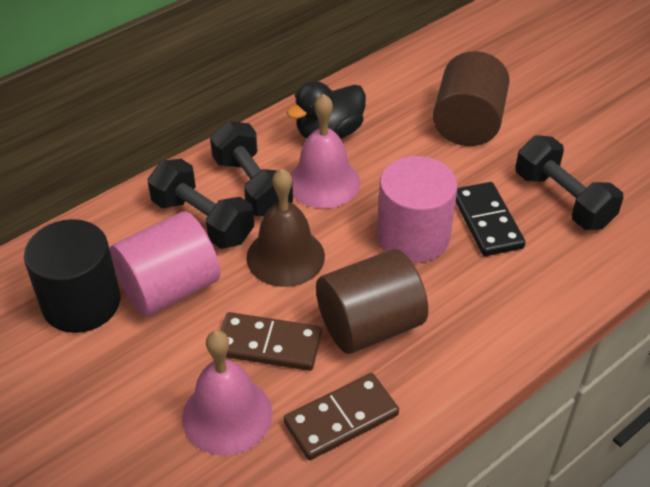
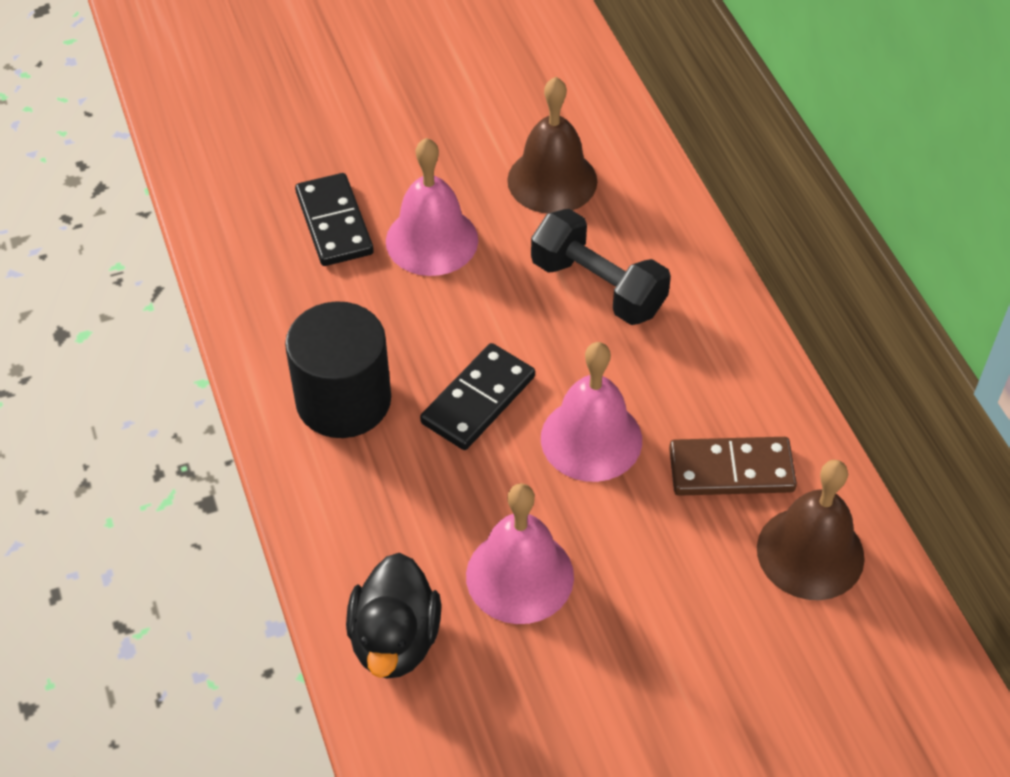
black domino: 1 -> 2
black dumbbell: 3 -> 1
brown bell: 1 -> 2
brown cylinder: 2 -> 0
brown domino: 2 -> 1
pink bell: 2 -> 3
pink cylinder: 2 -> 0

